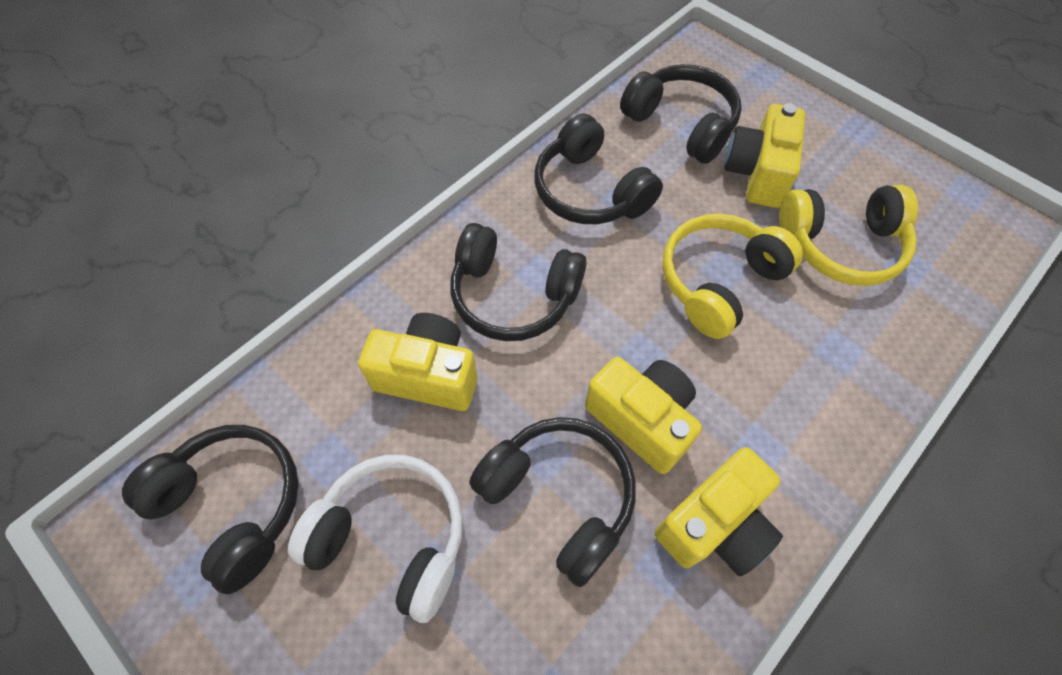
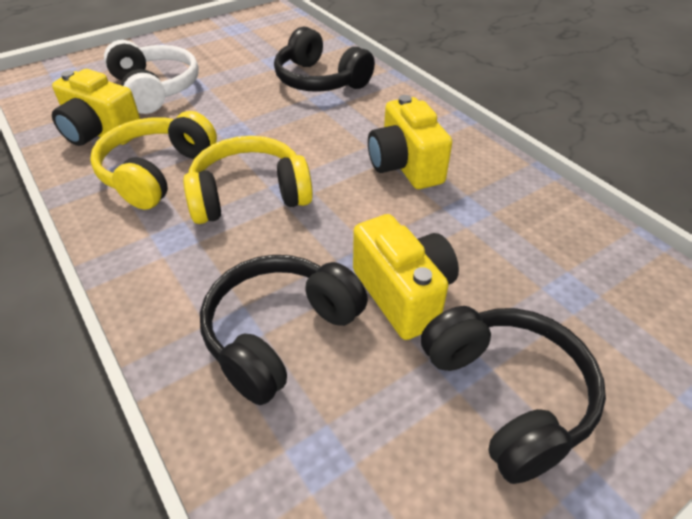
black headphones: 5 -> 3
yellow camera: 4 -> 3

